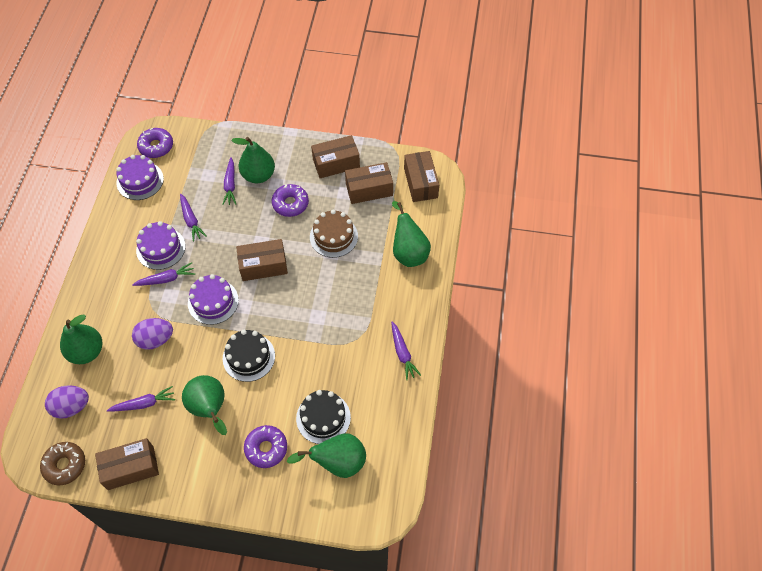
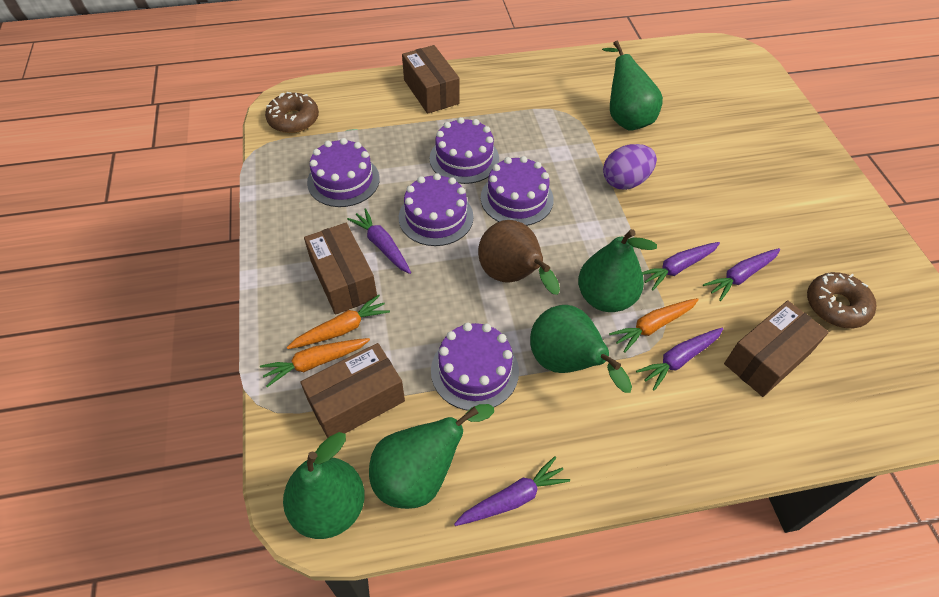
black cake: 2 -> 0
brown box: 5 -> 4
brown cake: 1 -> 0
brown donut: 1 -> 2
brown pear: 0 -> 1
orange carrot: 0 -> 3
purple cake: 3 -> 5
purple donut: 3 -> 0
purple egg: 2 -> 1

